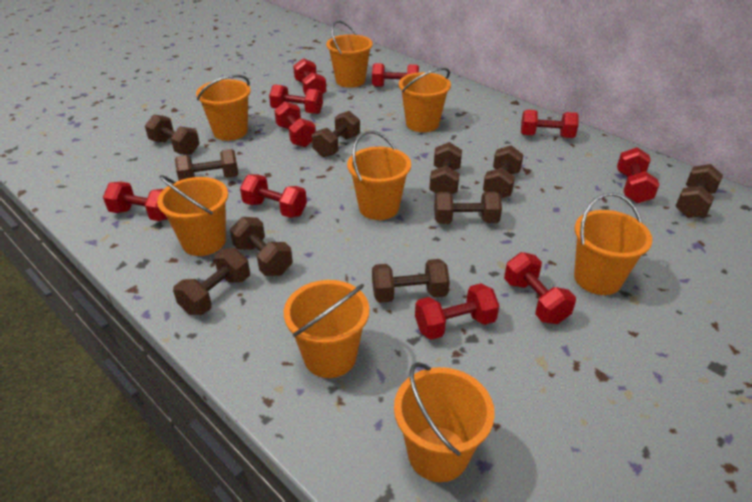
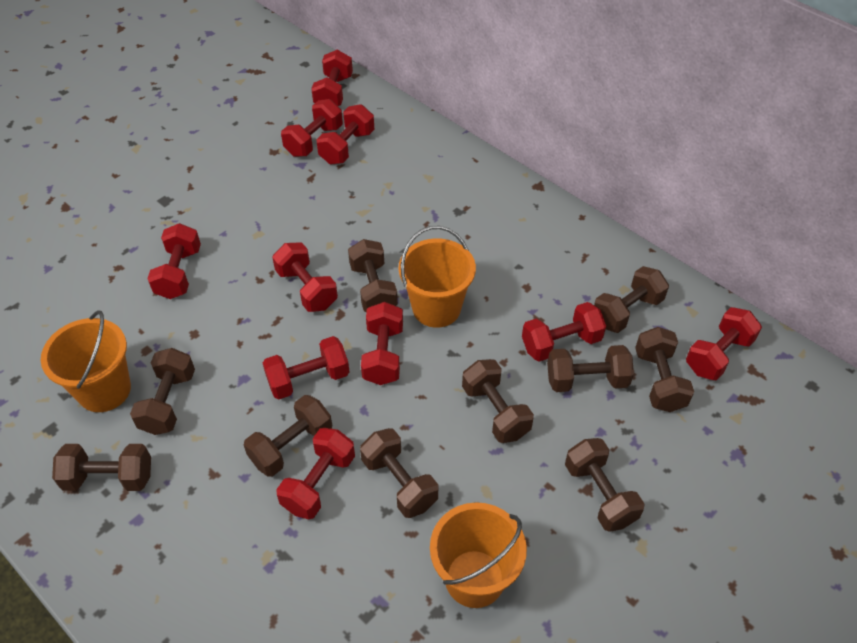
orange bucket: 8 -> 3

